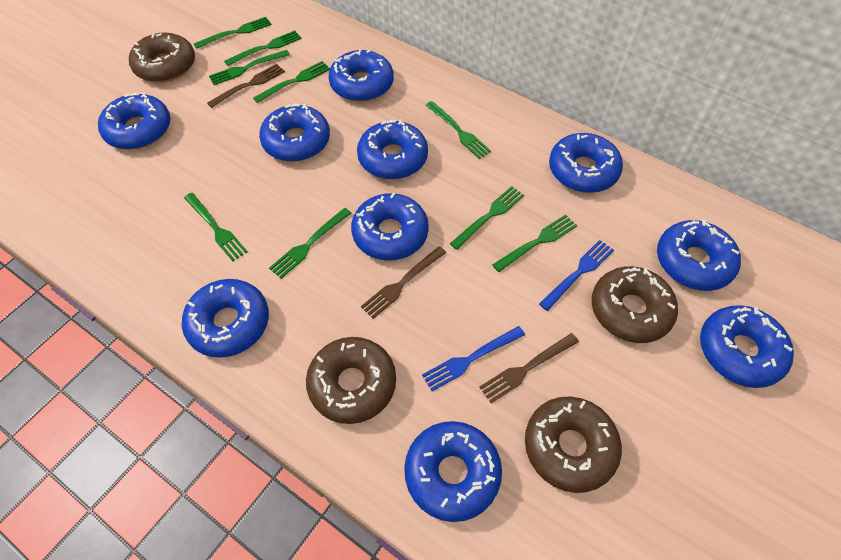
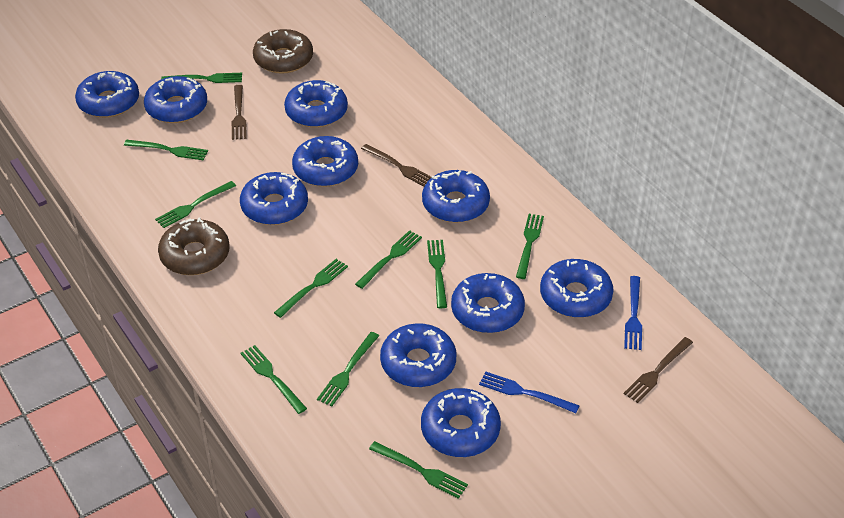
brown donut: 4 -> 2
green fork: 9 -> 10

